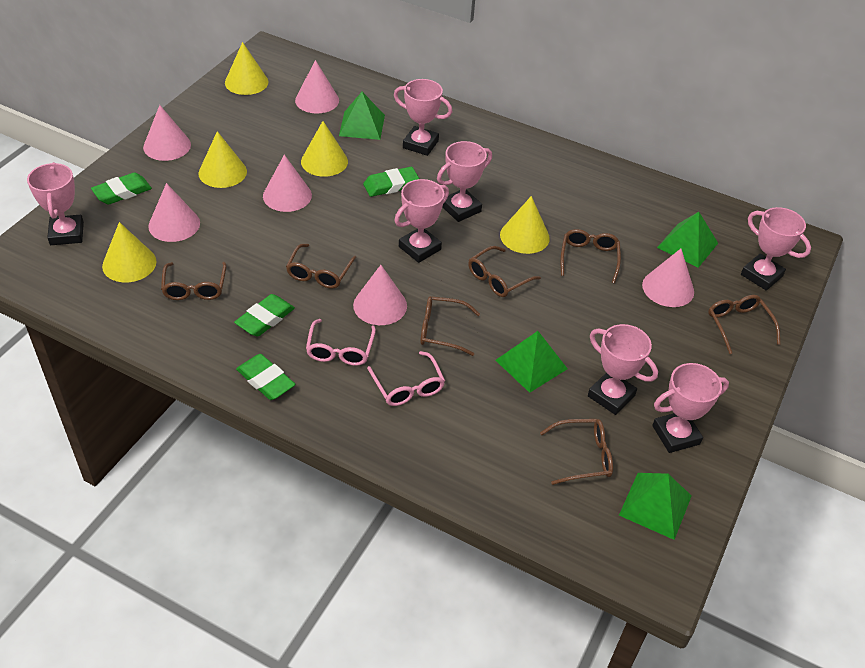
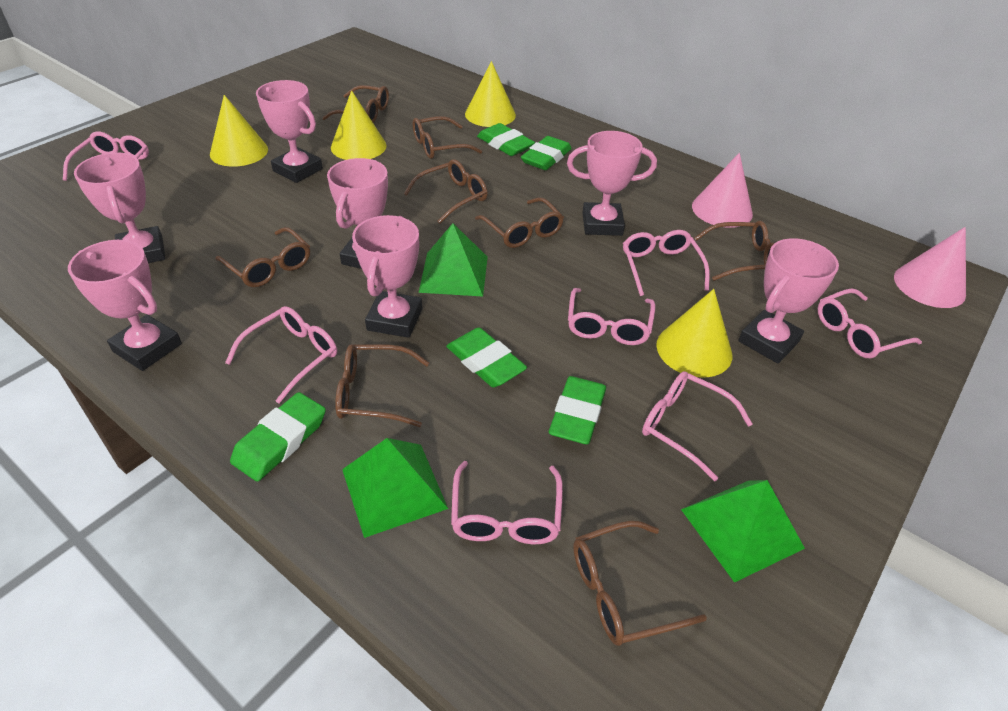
brown glasses: 7 -> 8
green eraser: 4 -> 5
green pyramid: 4 -> 3
pink cone: 6 -> 2
pink glasses: 2 -> 7
yellow cone: 5 -> 4

